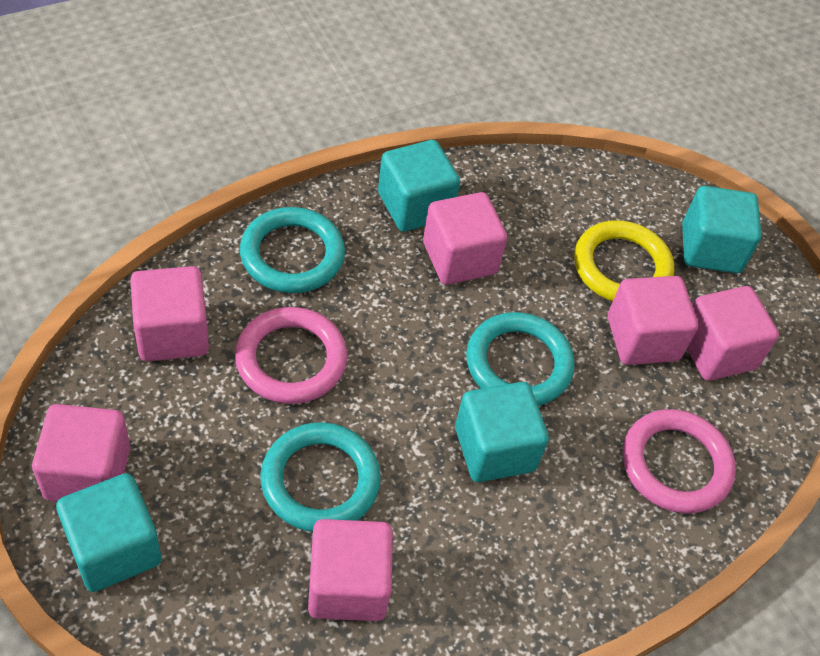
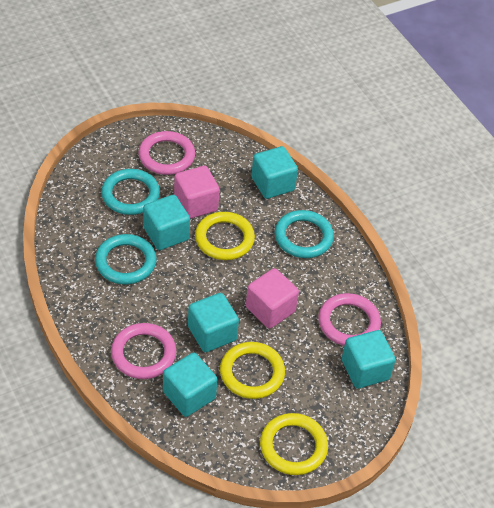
pink cube: 6 -> 2
pink ring: 2 -> 3
turquoise cube: 4 -> 5
yellow ring: 1 -> 3

